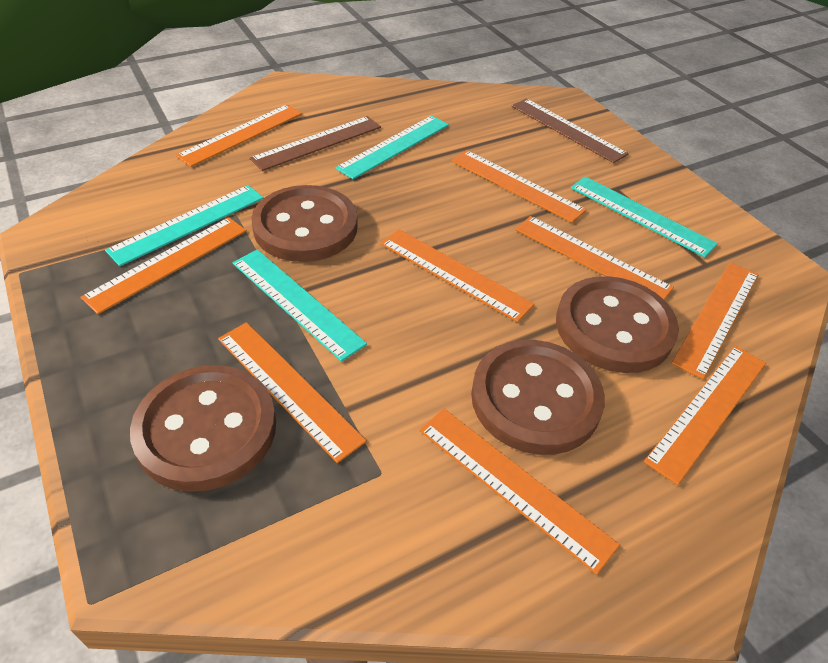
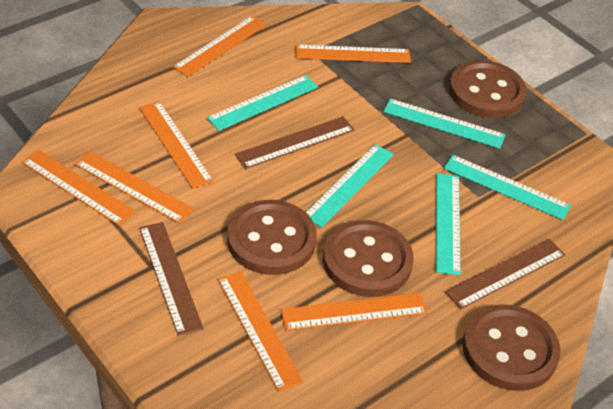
brown ruler: 2 -> 3
orange ruler: 9 -> 7
turquoise ruler: 4 -> 5

